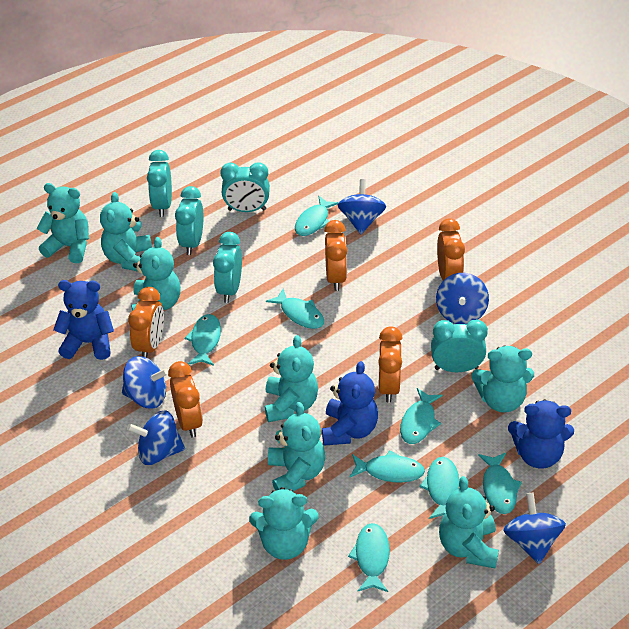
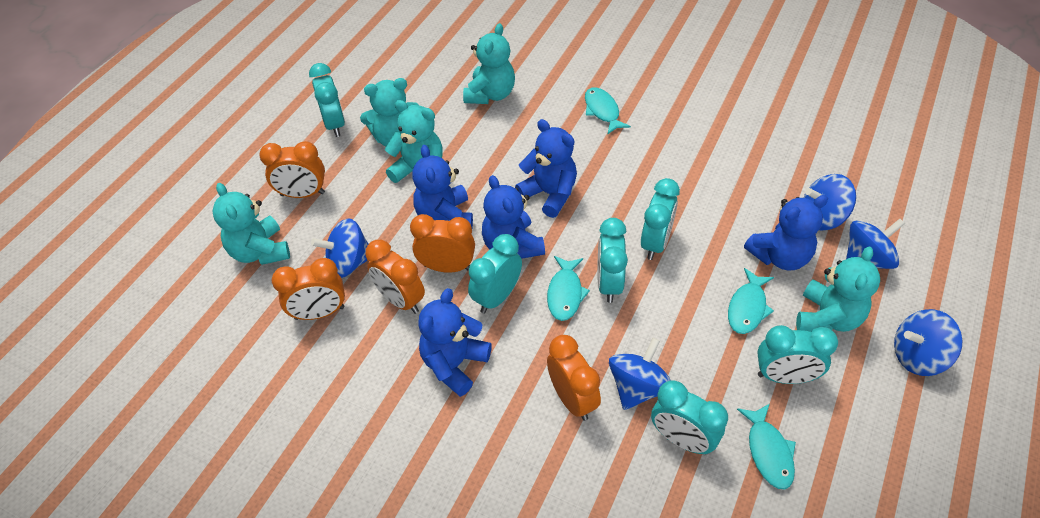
blue teddy bear: 3 -> 5
turquoise clock: 5 -> 6
turquoise fish: 8 -> 4
turquoise teddy bear: 8 -> 5

